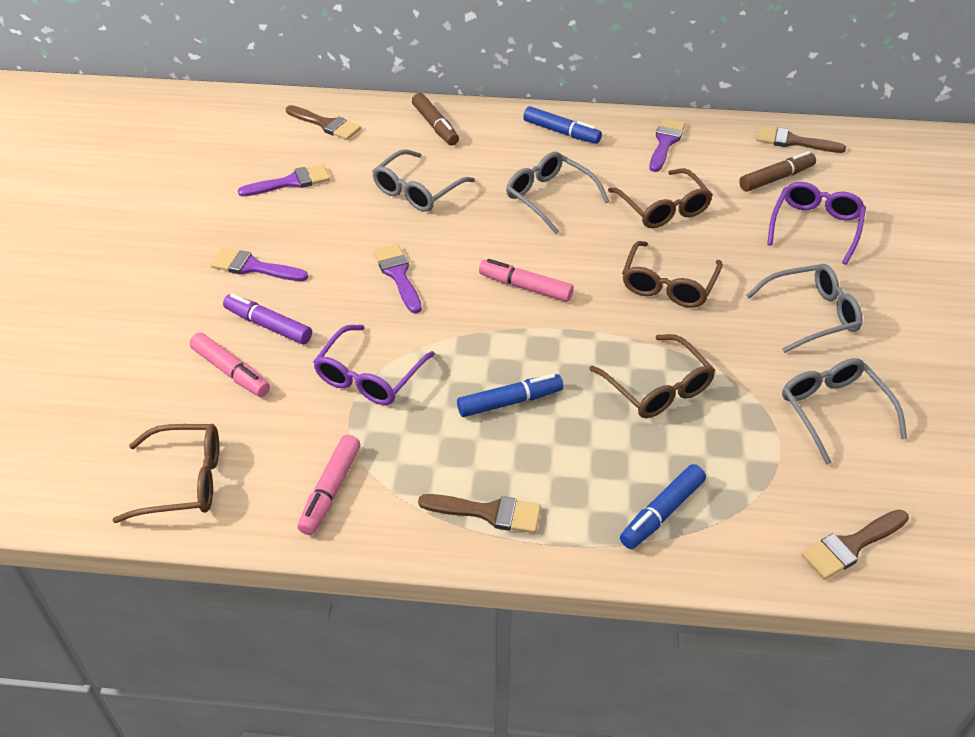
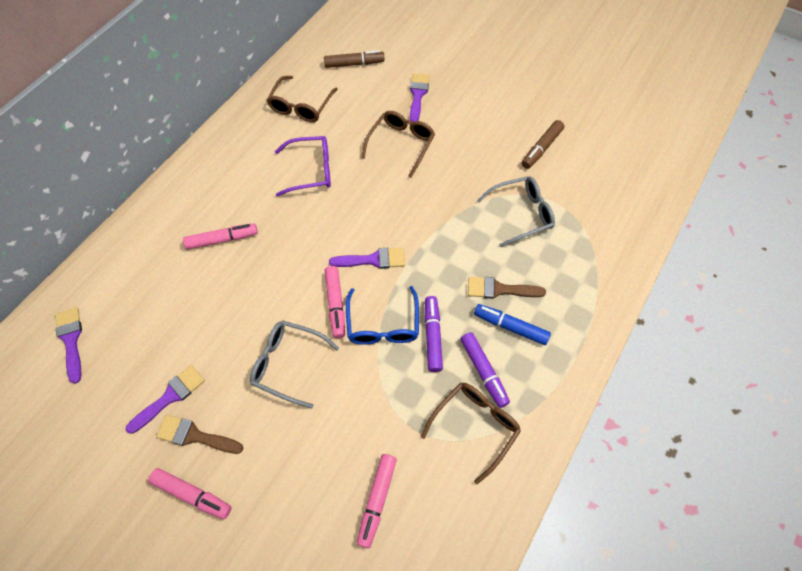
blue glasses: 0 -> 1
blue marker: 3 -> 1
brown brush: 4 -> 2
brown glasses: 4 -> 3
grey glasses: 4 -> 2
pink marker: 3 -> 4
purple glasses: 2 -> 1
purple marker: 1 -> 2

